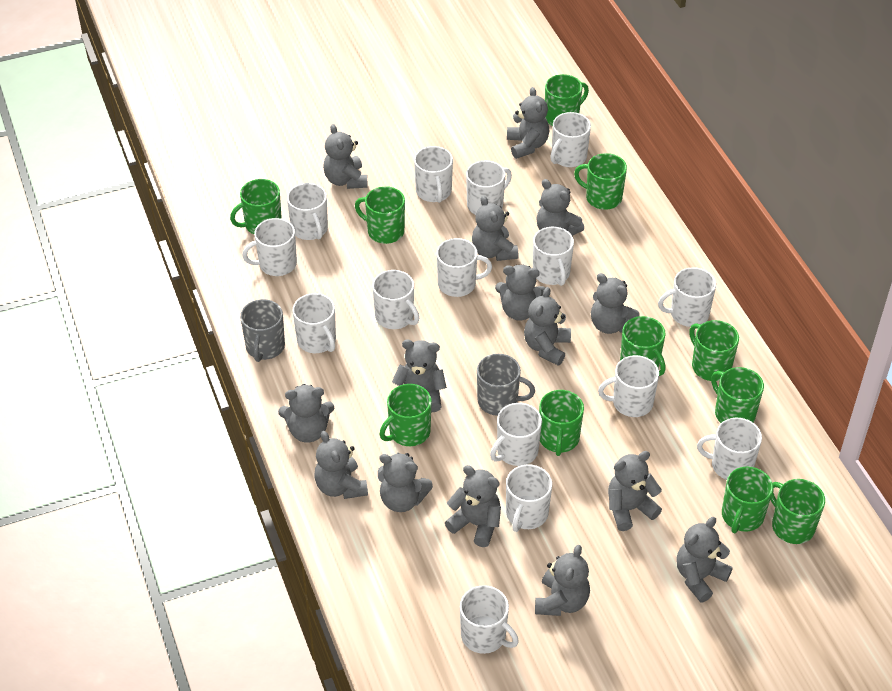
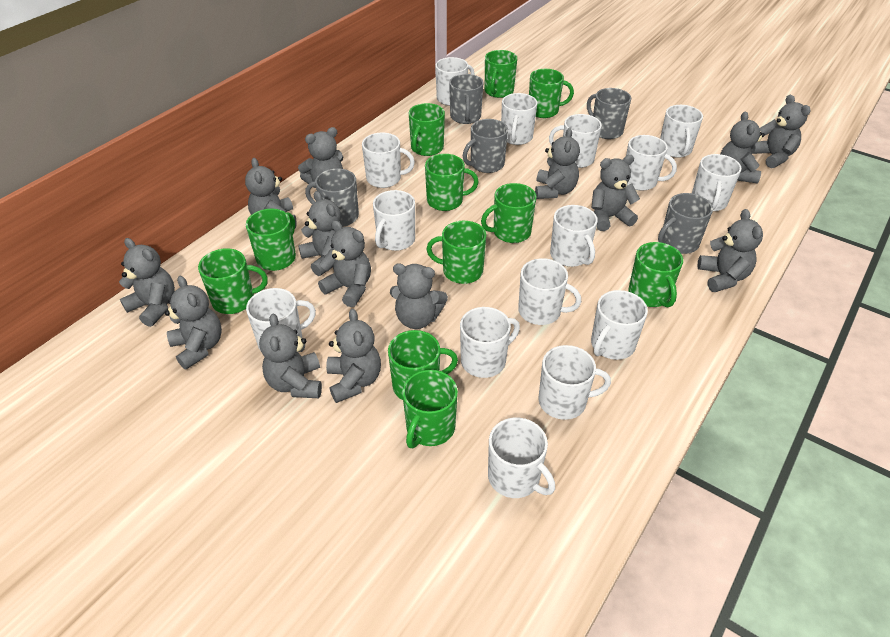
grey mug: 2 -> 5
grey teddy bear: 15 -> 14

